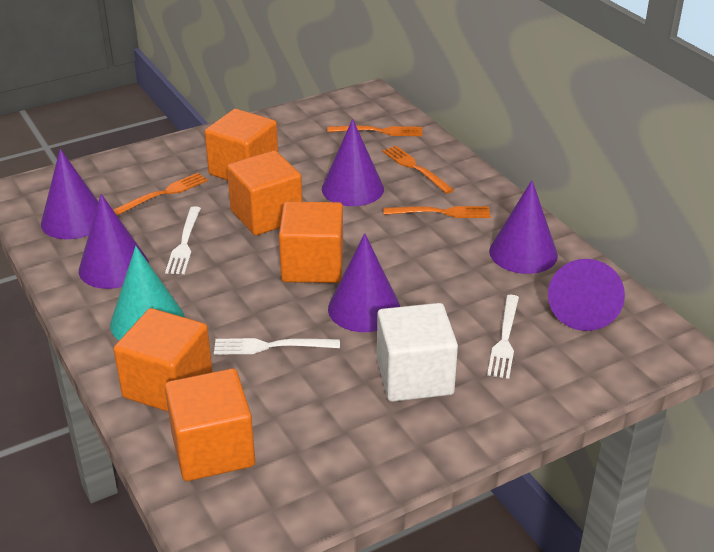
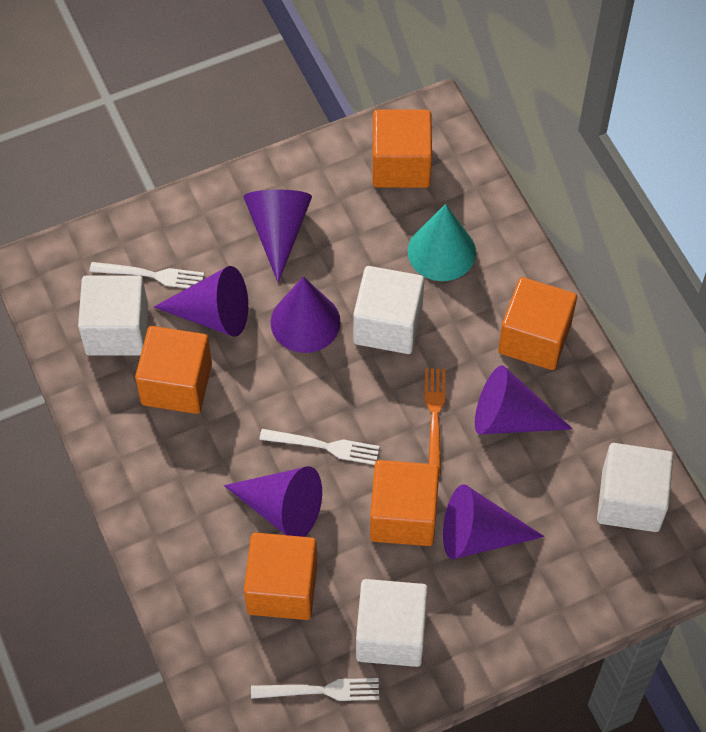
orange fork: 4 -> 1
white cube: 1 -> 4

